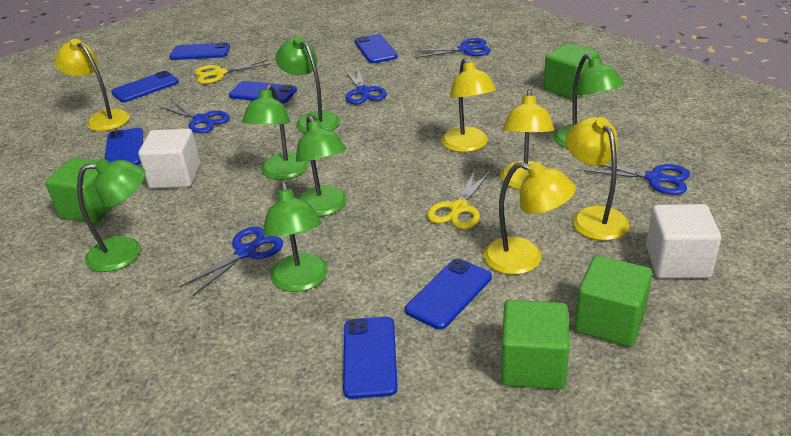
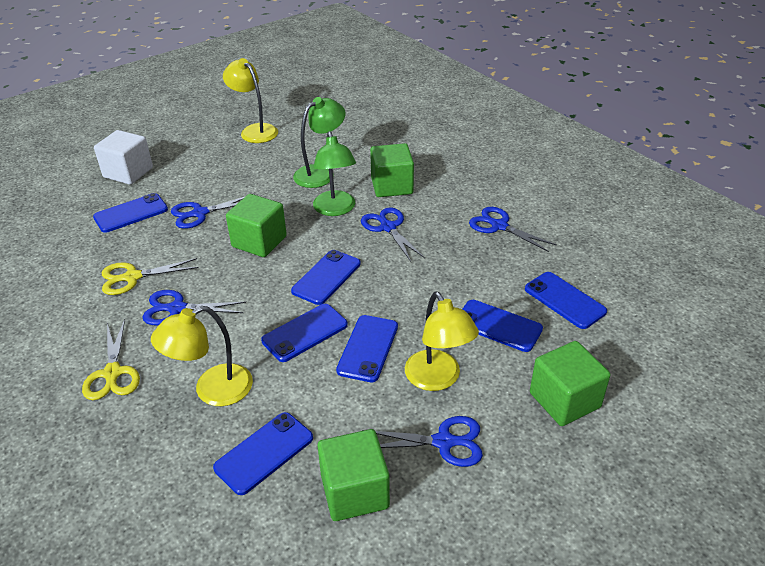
green lamp: 6 -> 2
white cube: 2 -> 1
yellow lamp: 5 -> 3

